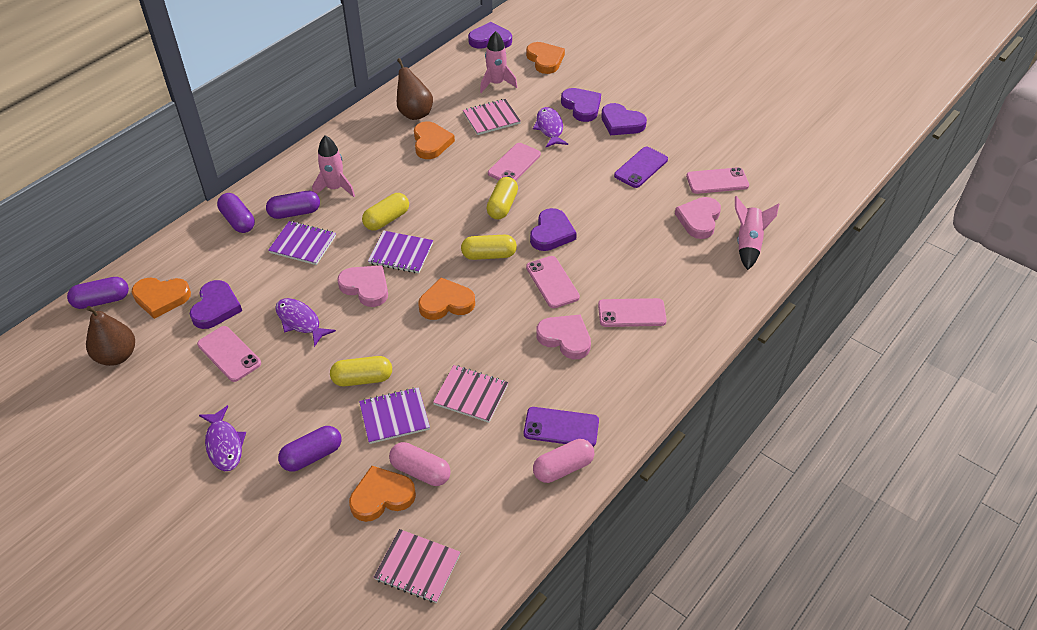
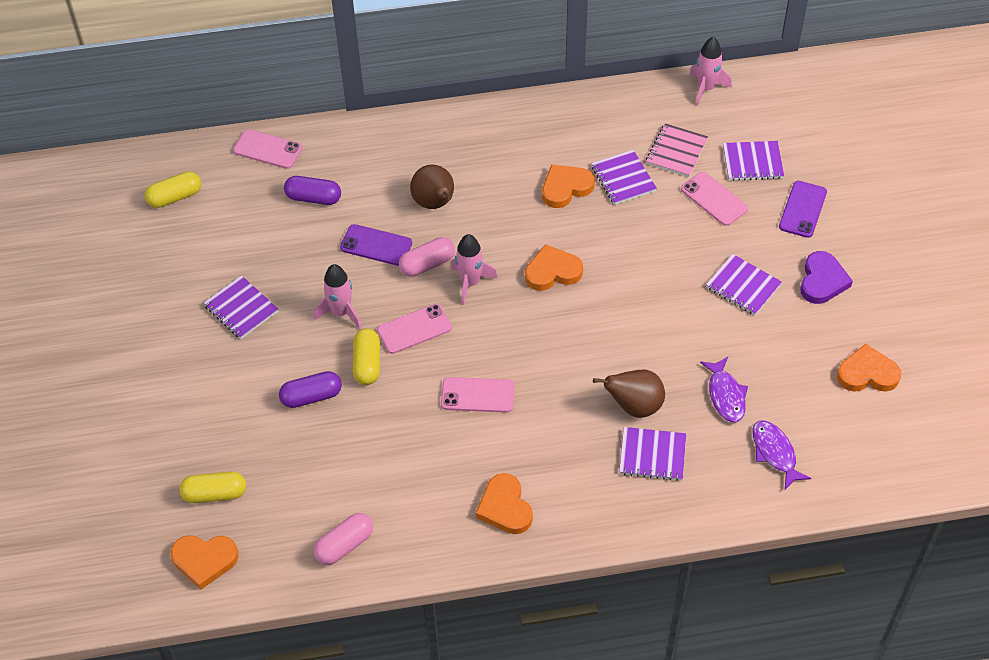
pink heart: 3 -> 0
pink notebook: 3 -> 1
pink phone: 5 -> 4
purple capsule: 4 -> 2
purple fish: 3 -> 2
purple heart: 5 -> 1
purple notebook: 3 -> 5
yellow capsule: 4 -> 3

